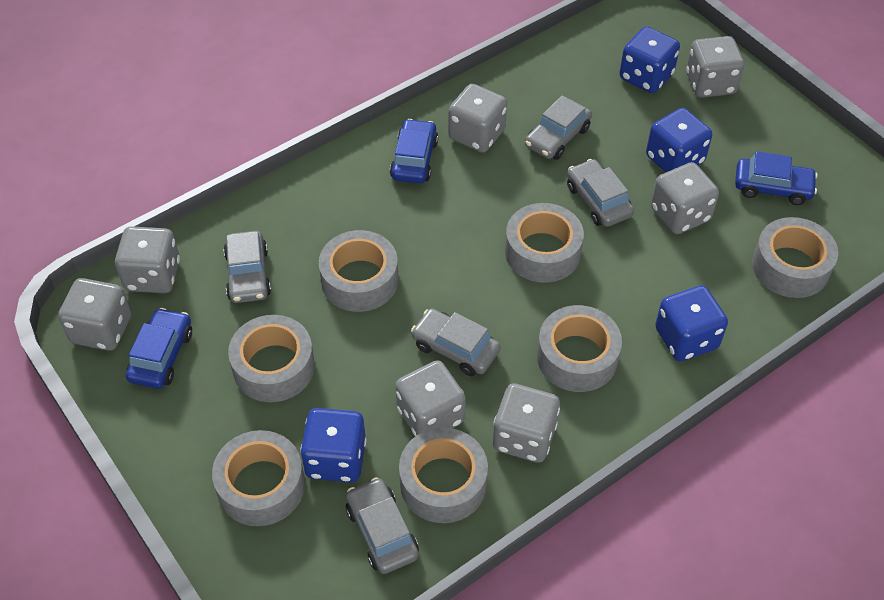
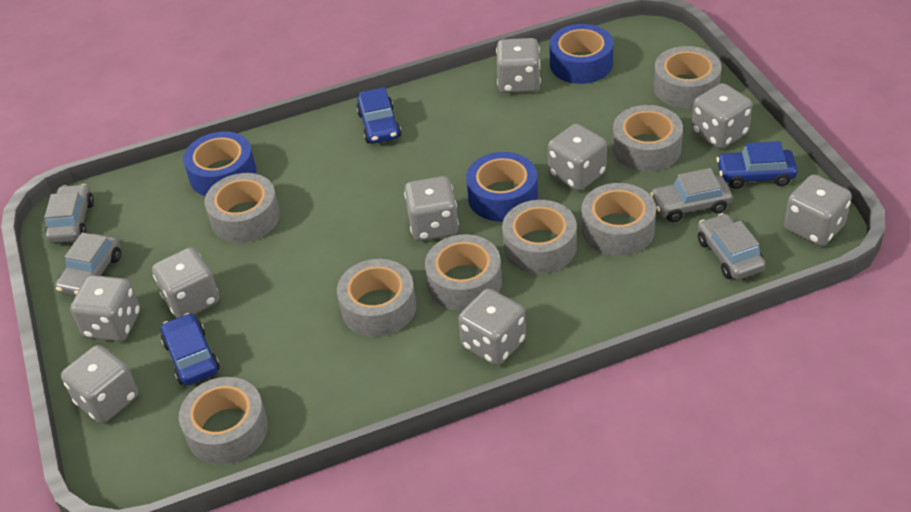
blue dice: 4 -> 0
blue tape: 0 -> 3
grey car: 5 -> 4
grey dice: 7 -> 9
grey tape: 7 -> 8

